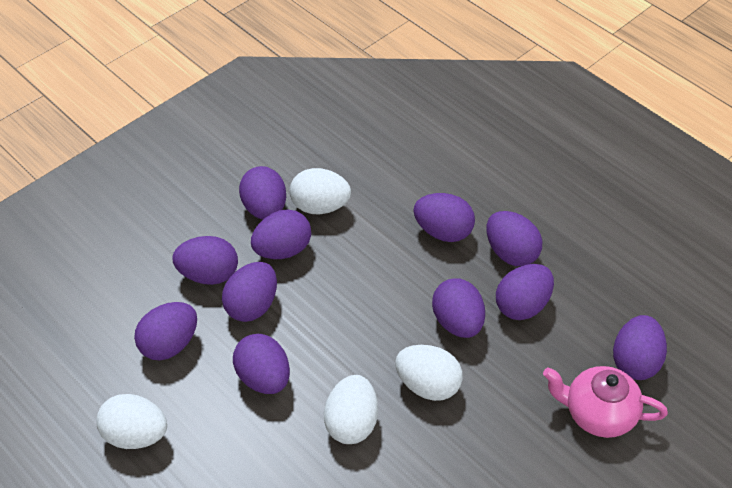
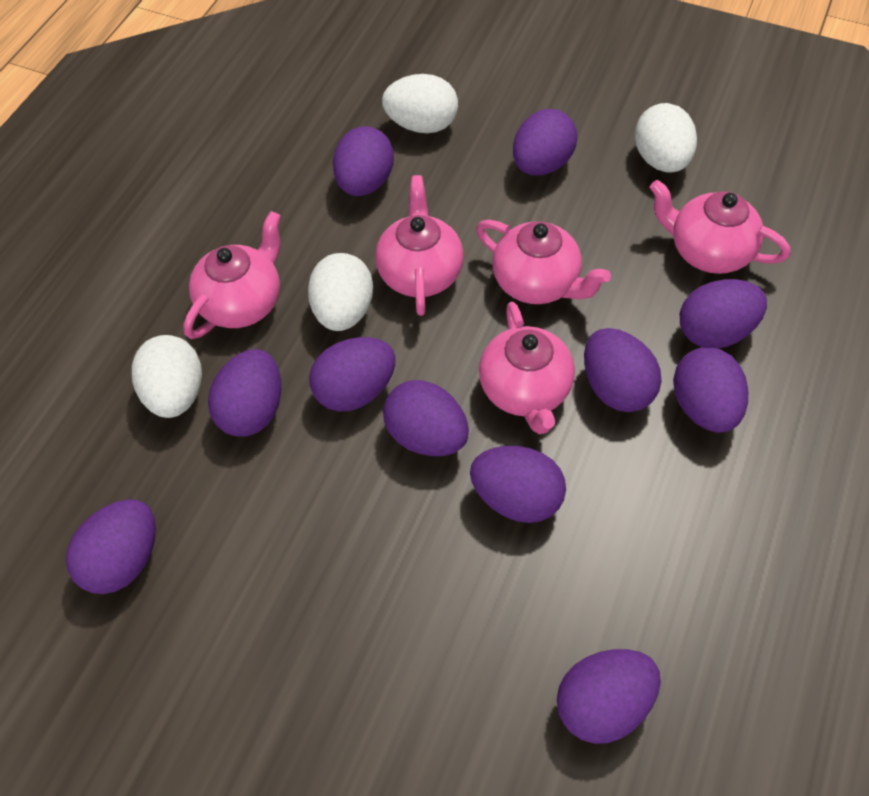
pink teapot: 1 -> 5

